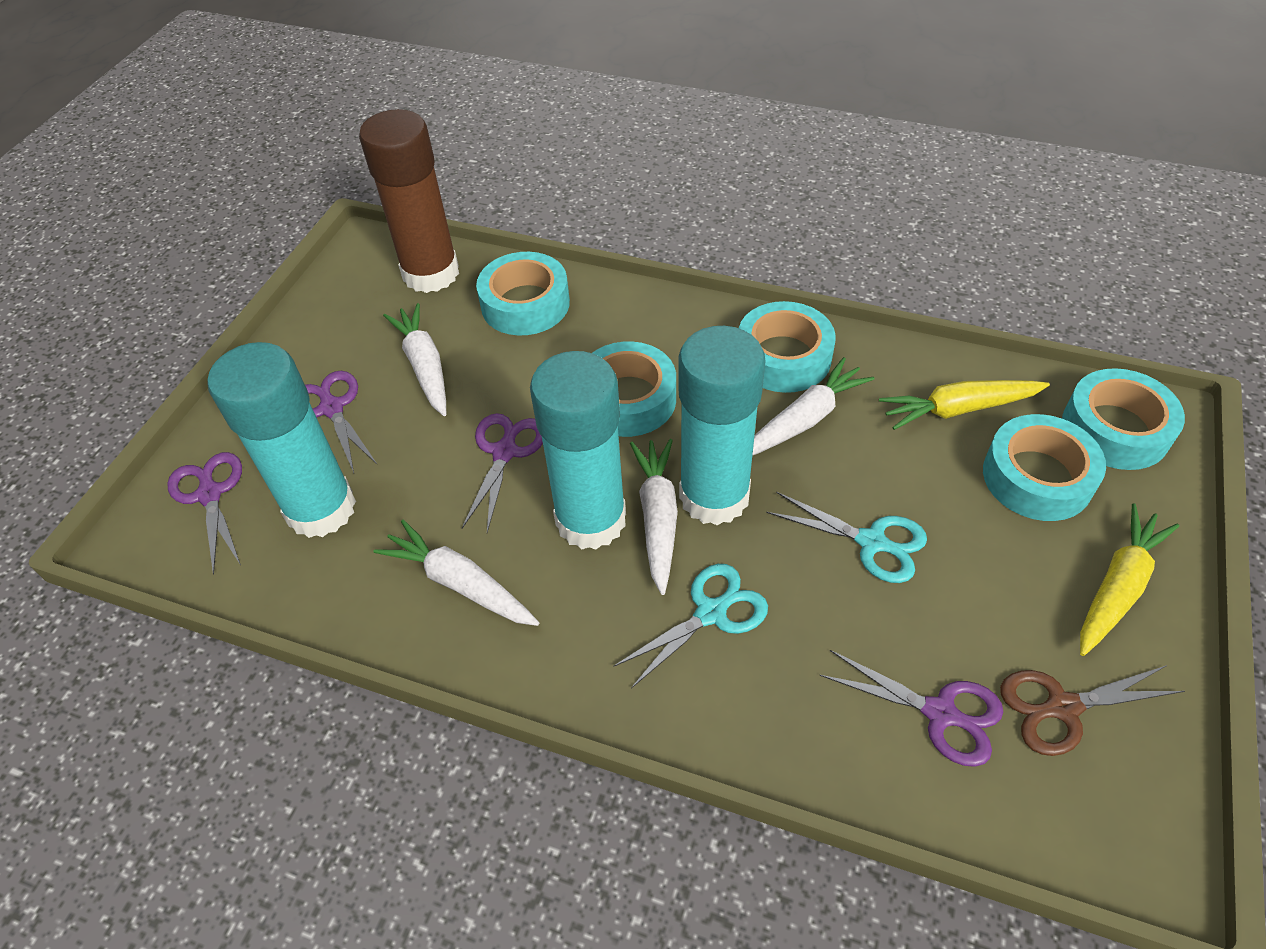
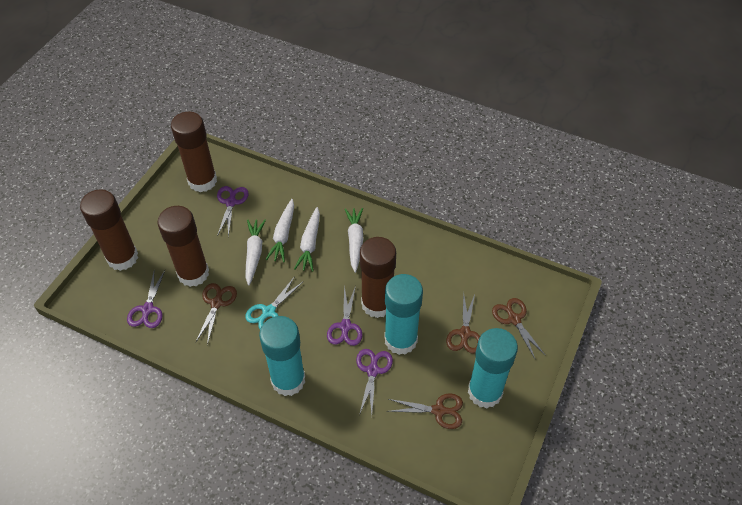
brown glue stick: 1 -> 4
brown scissors: 1 -> 4
turquoise scissors: 2 -> 1
turquoise tape: 5 -> 0
yellow carrot: 2 -> 0

